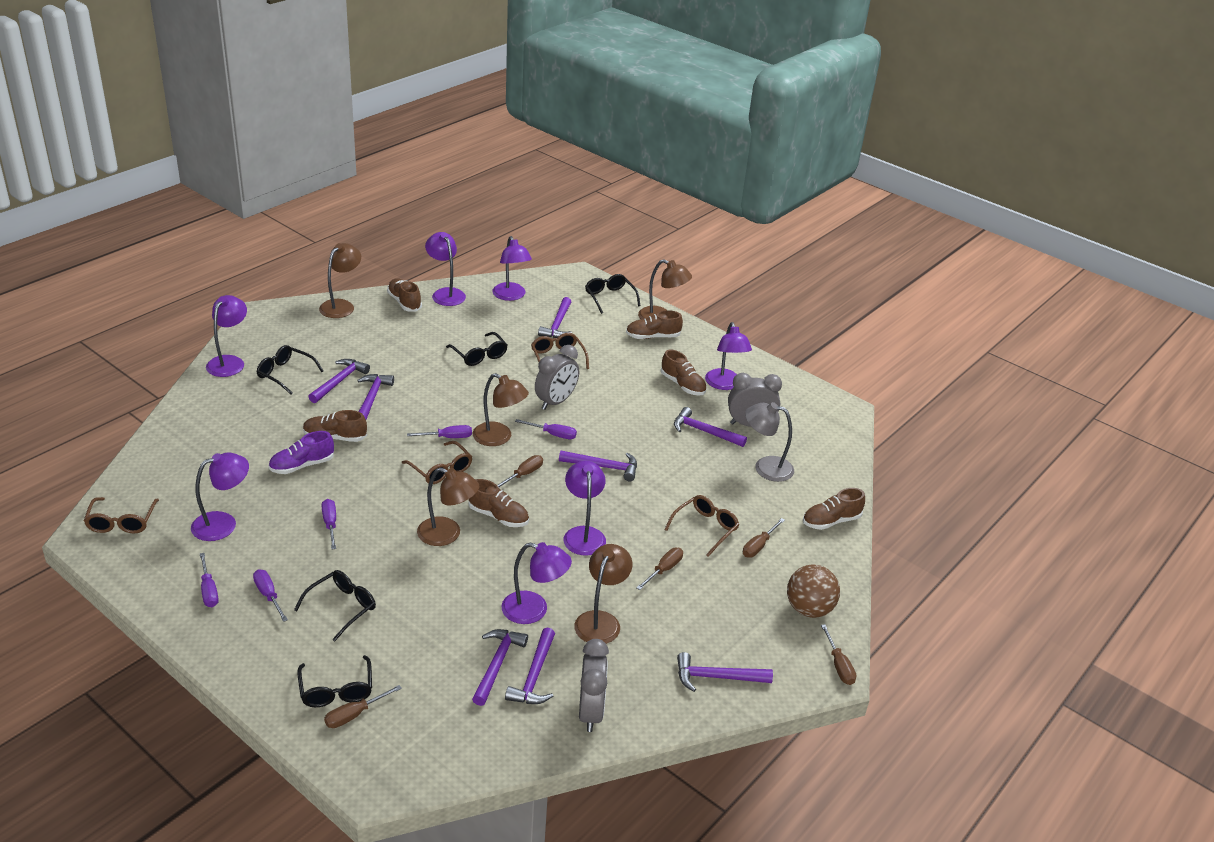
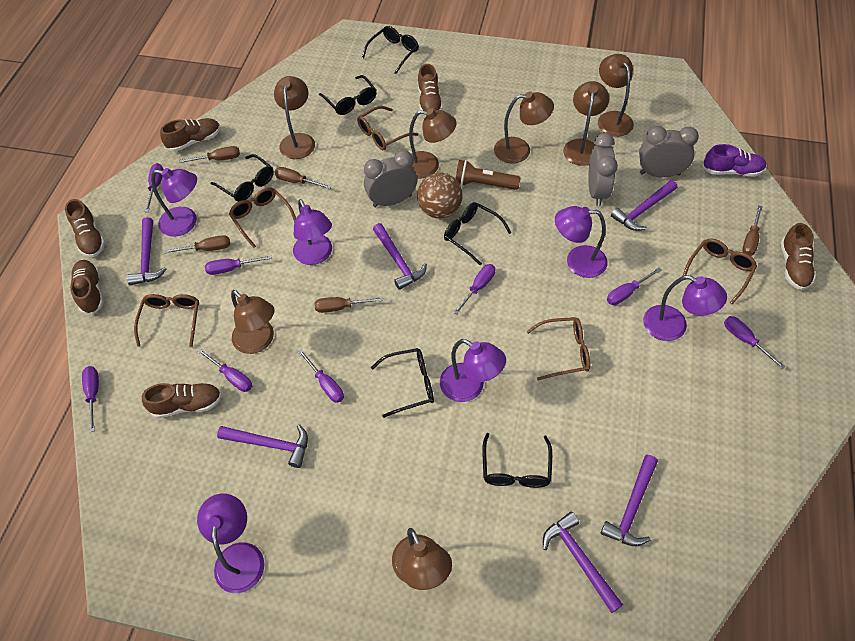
black glasses: 5 -> 6
brown flashlight: 0 -> 1
brown glasses: 4 -> 5
brown lamp: 5 -> 7
grey lamp: 1 -> 0
purple hammer: 8 -> 6
purple lamp: 7 -> 6
purple screwdriver: 5 -> 8

